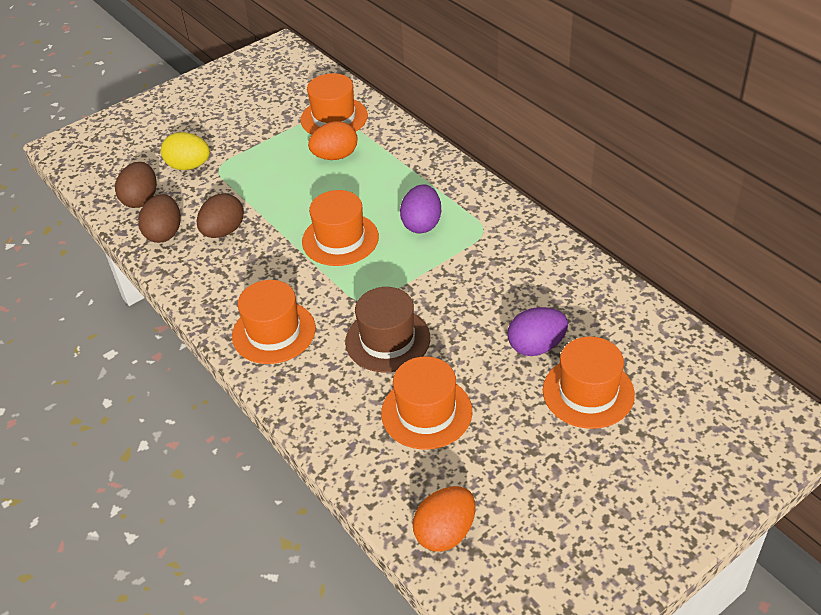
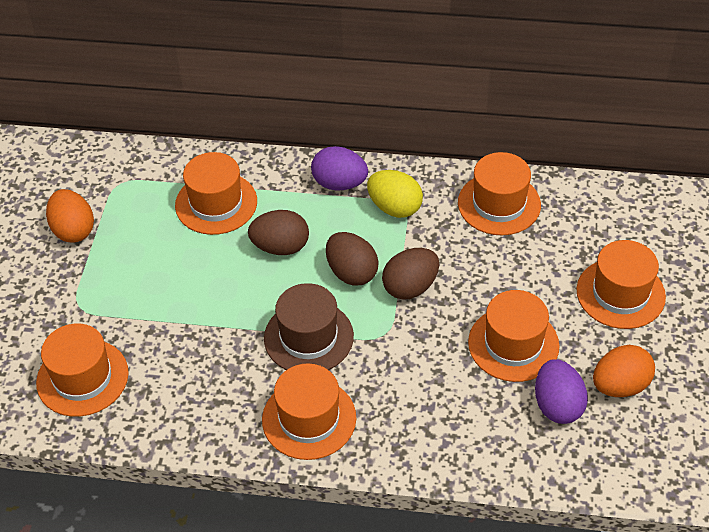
orange hat: 5 -> 6

